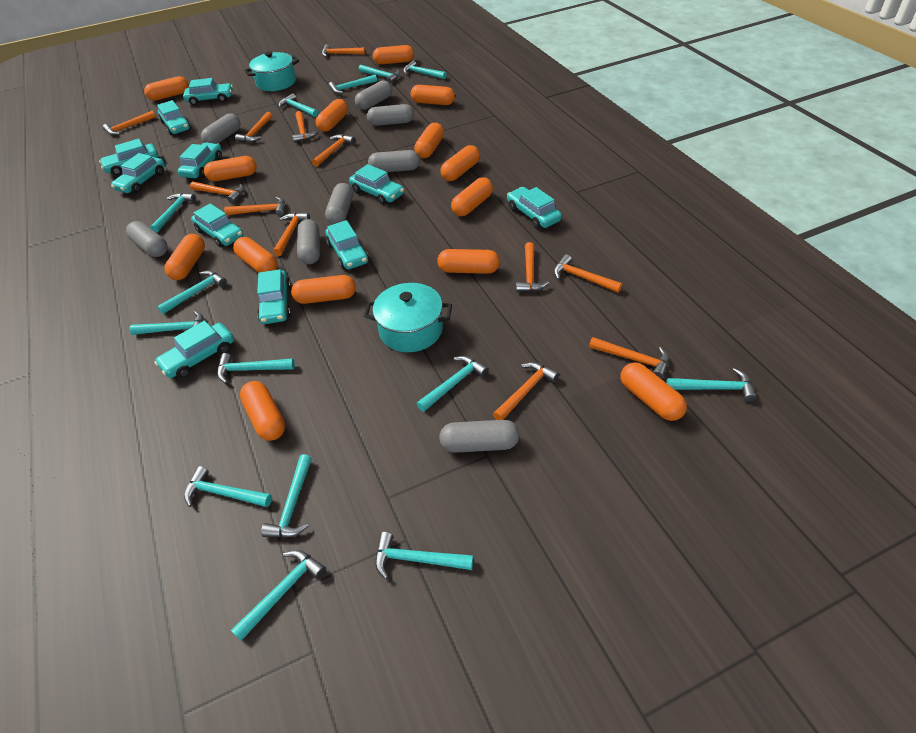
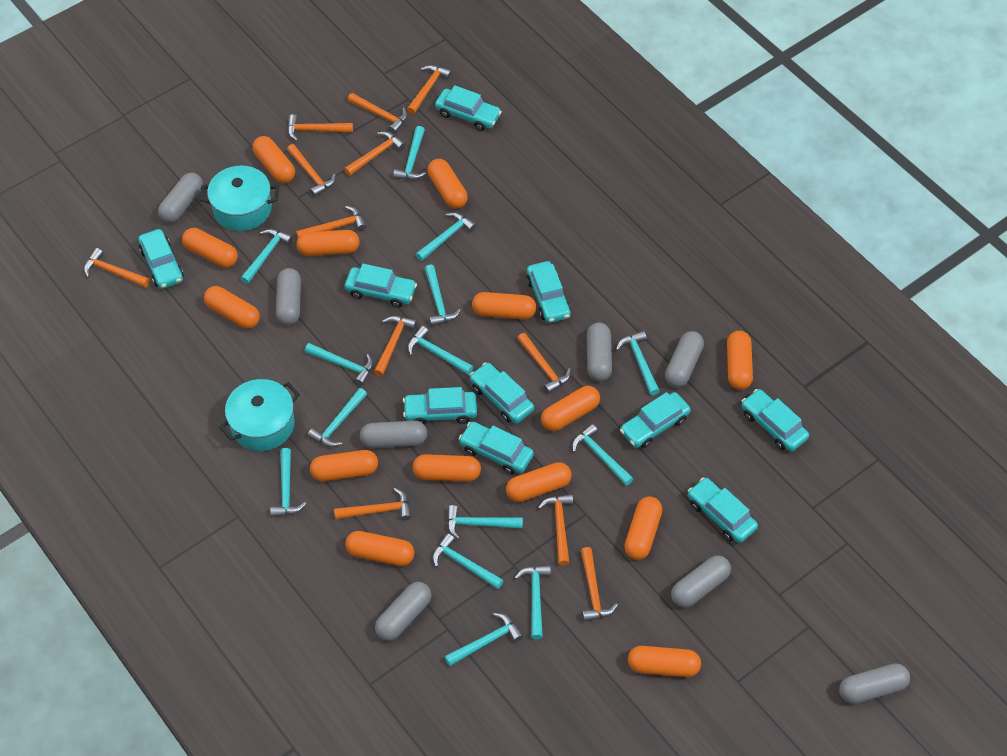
turquoise car: 11 -> 10

